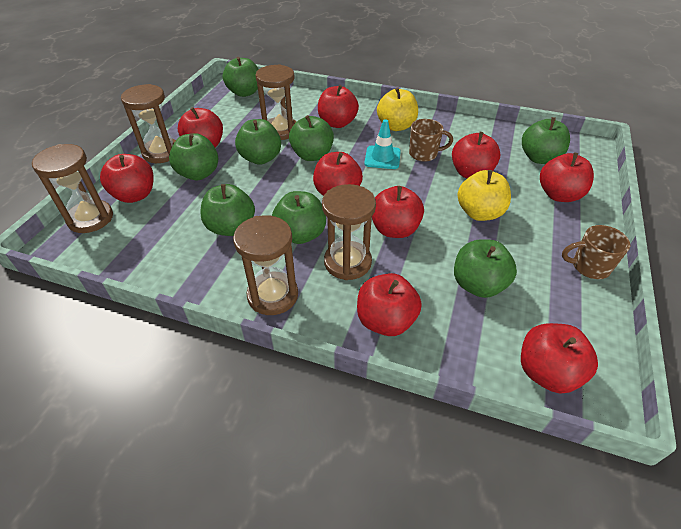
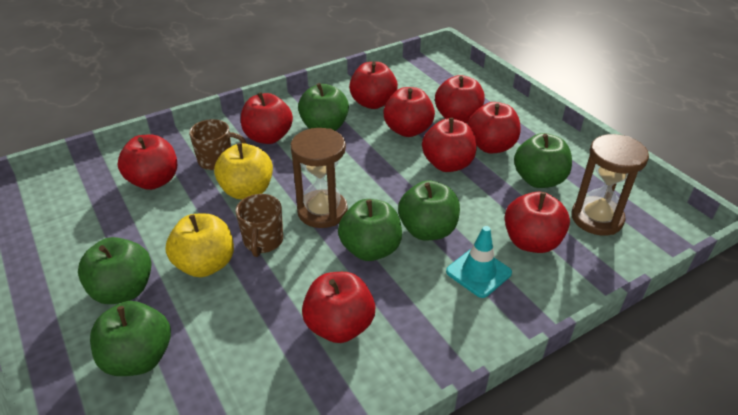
brown hourglass: 5 -> 2
green apple: 8 -> 6

